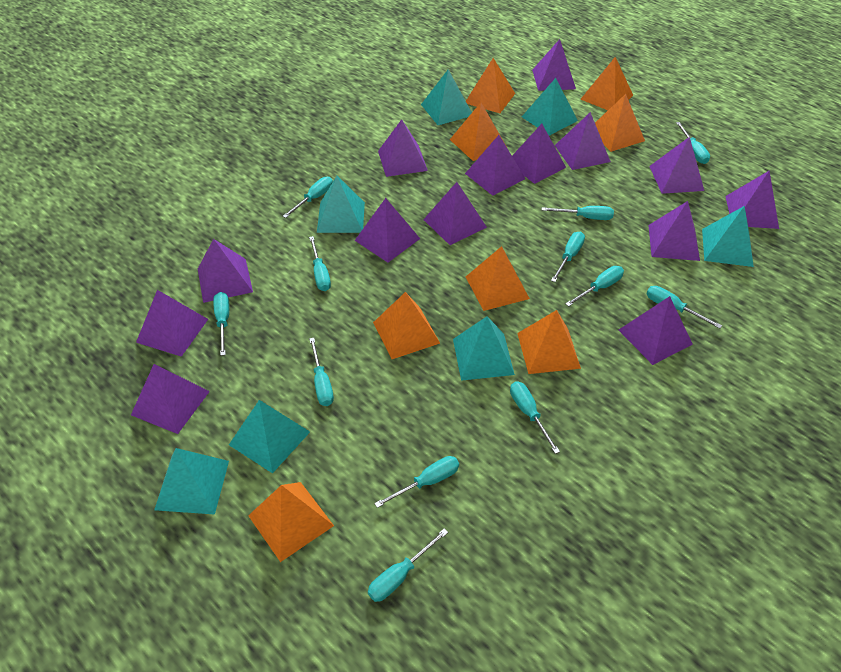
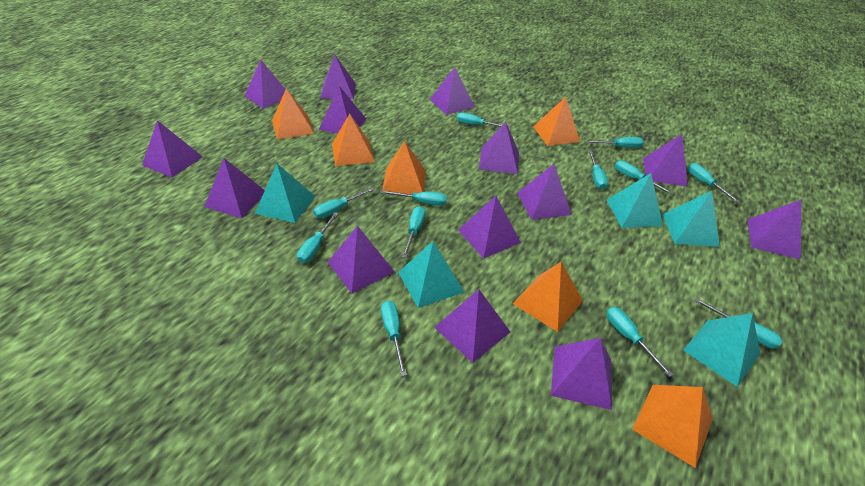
orange pyramid: 8 -> 6
turquoise pyramid: 7 -> 5

